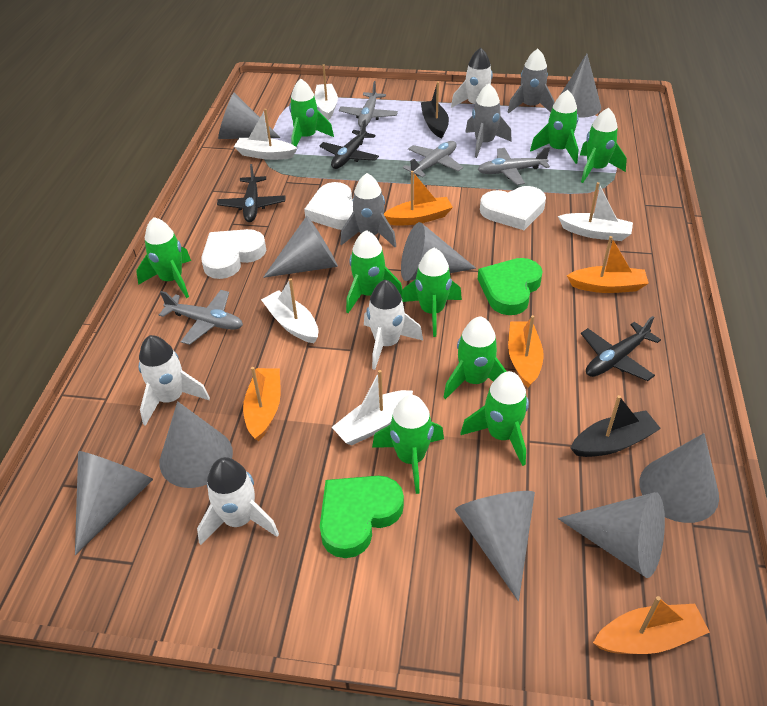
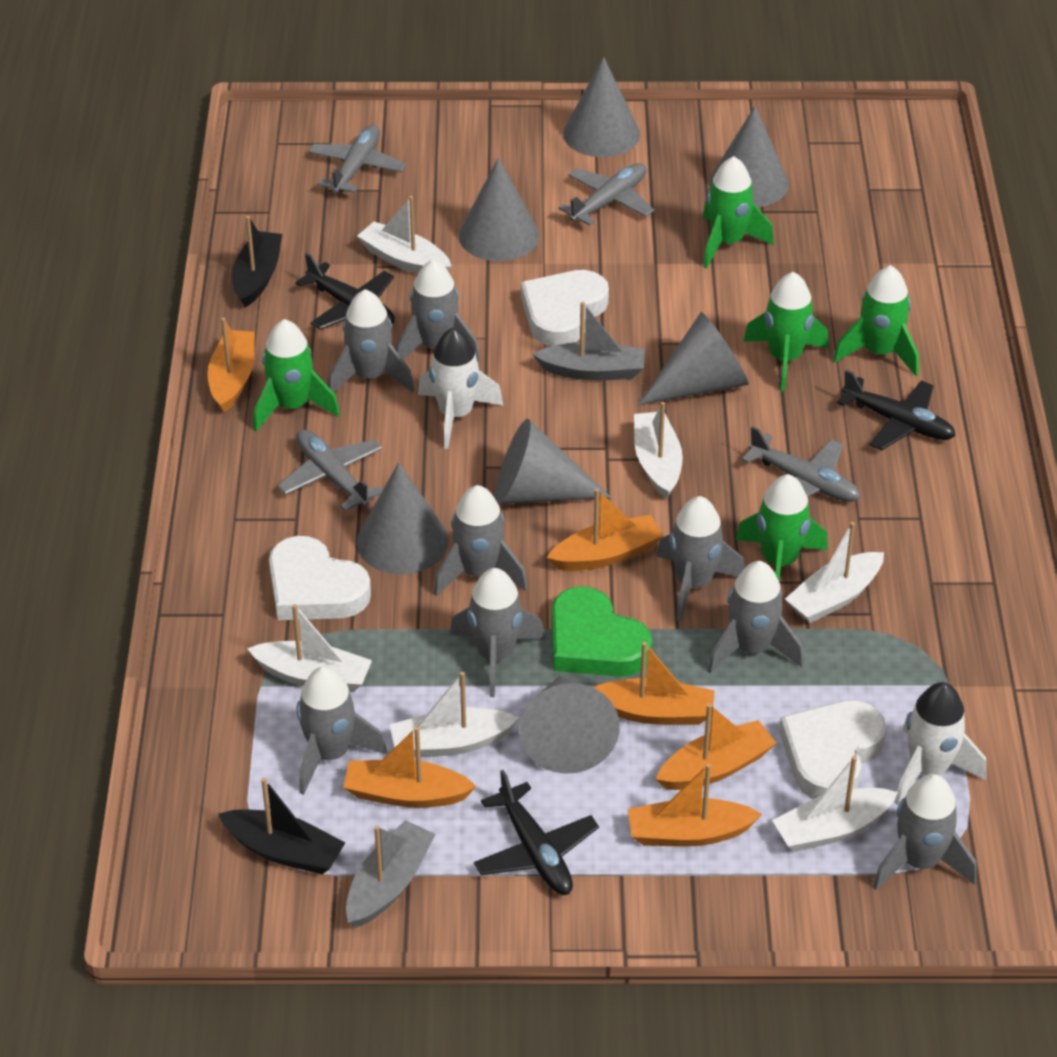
green heart: 2 -> 1
green rocket: 9 -> 5
grey boat: 0 -> 2
grey cone: 9 -> 7
grey rocket: 3 -> 8
orange boat: 5 -> 6
white boat: 5 -> 6
white rocket: 4 -> 2

